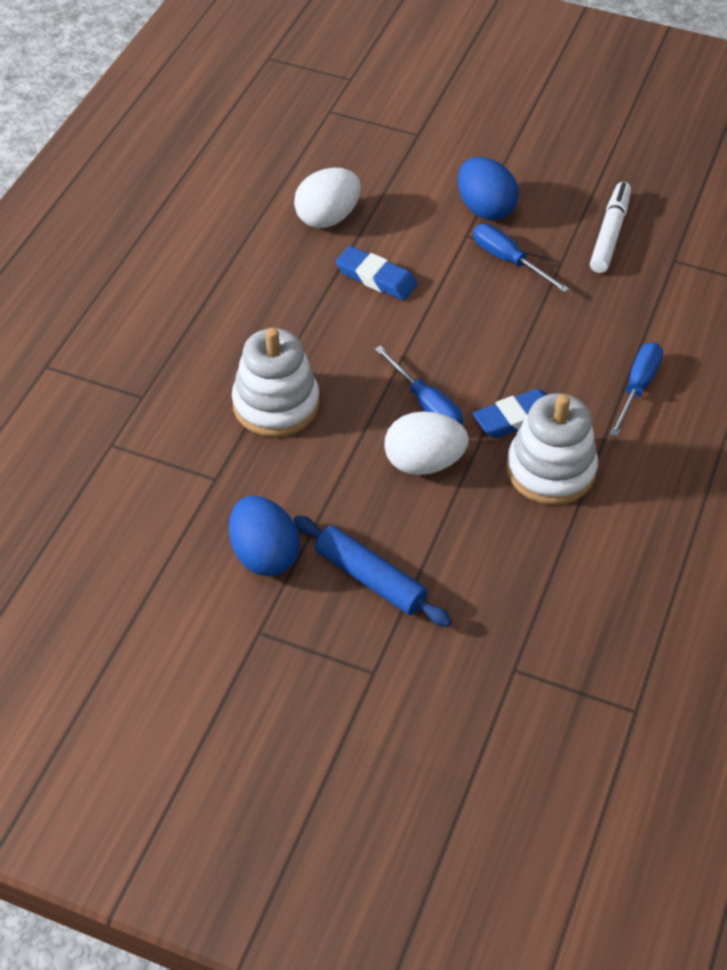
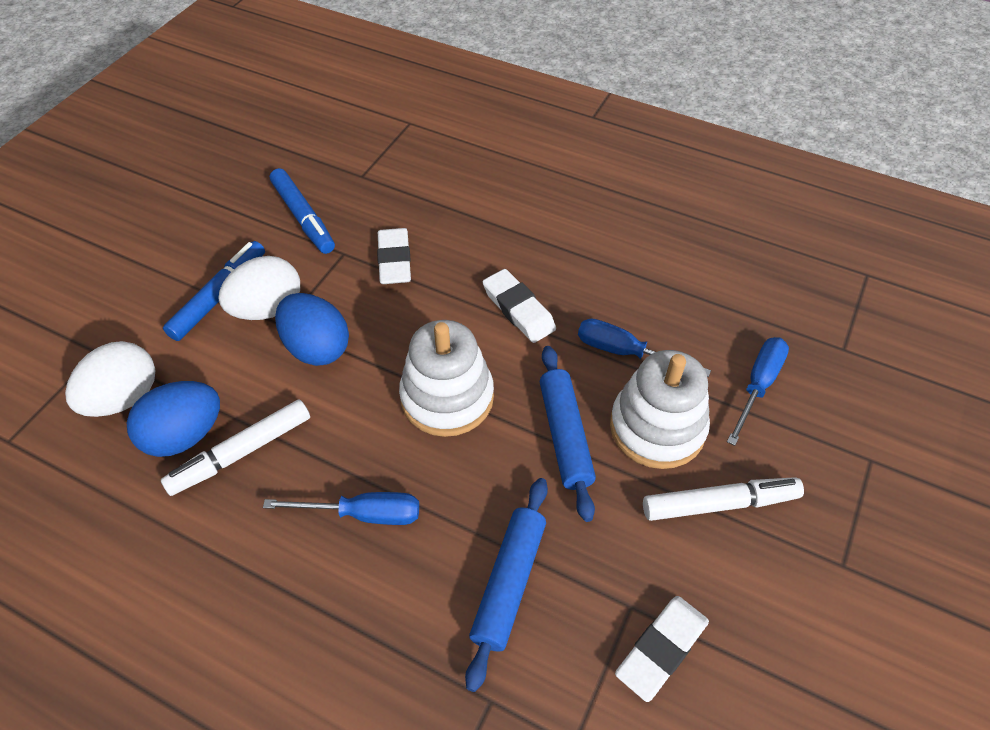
blue eraser: 2 -> 0
blue marker: 0 -> 2
blue rolling pin: 1 -> 2
white eraser: 0 -> 3
white marker: 1 -> 2

